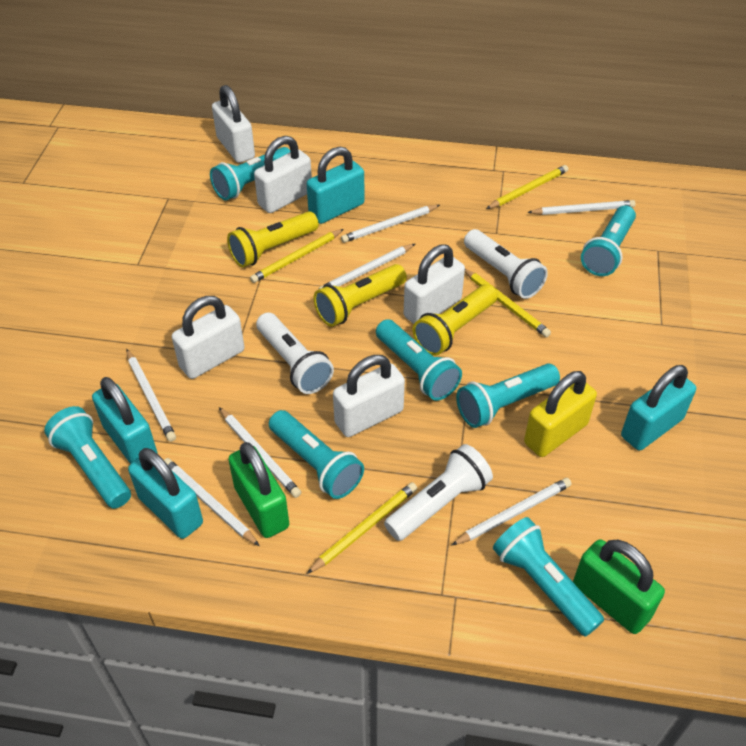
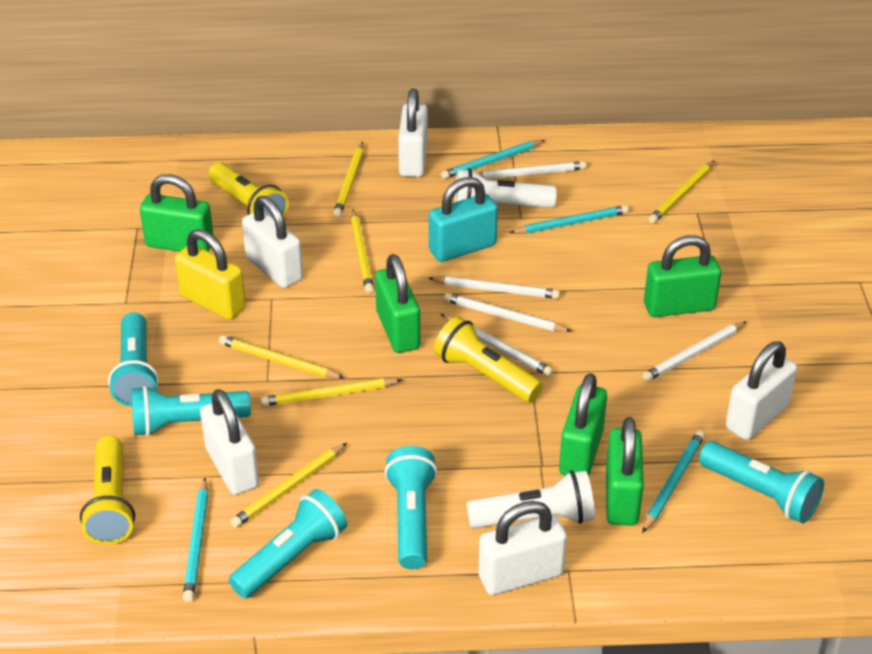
green padlock: 2 -> 5
turquoise flashlight: 7 -> 5
turquoise padlock: 4 -> 1
turquoise pencil: 0 -> 4
white flashlight: 3 -> 2
white pencil: 7 -> 5
yellow pencil: 4 -> 6

